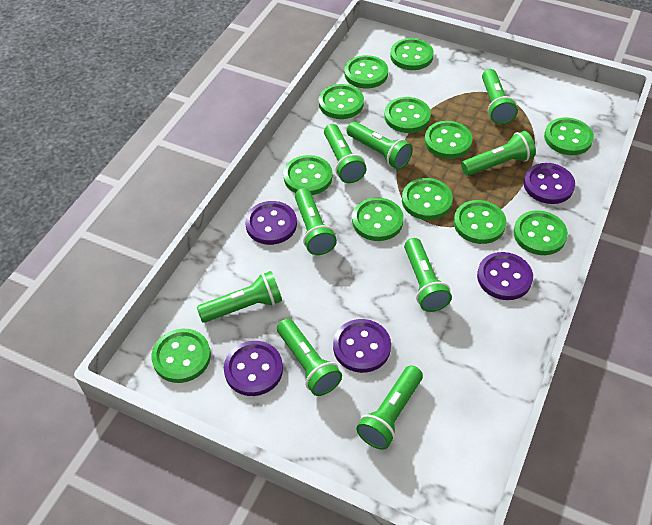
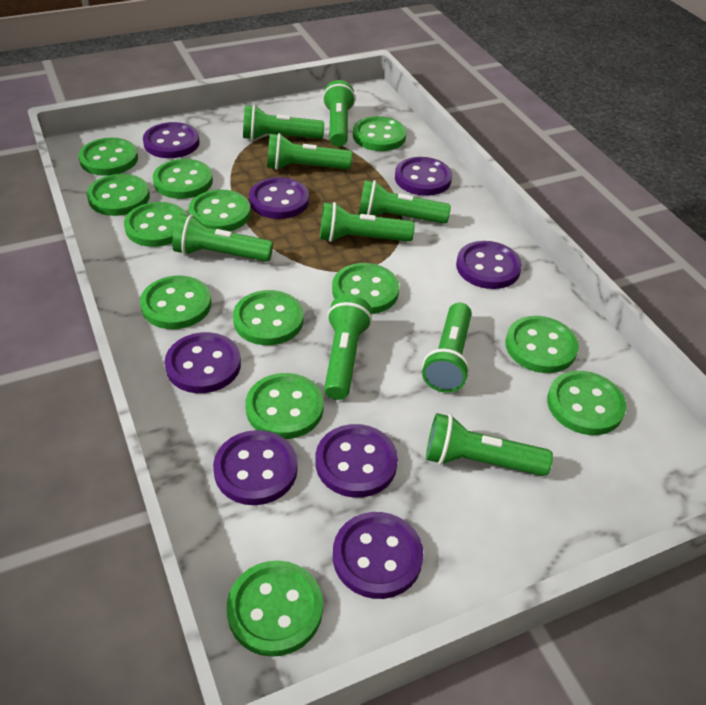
green button: 12 -> 13
purple button: 5 -> 8

